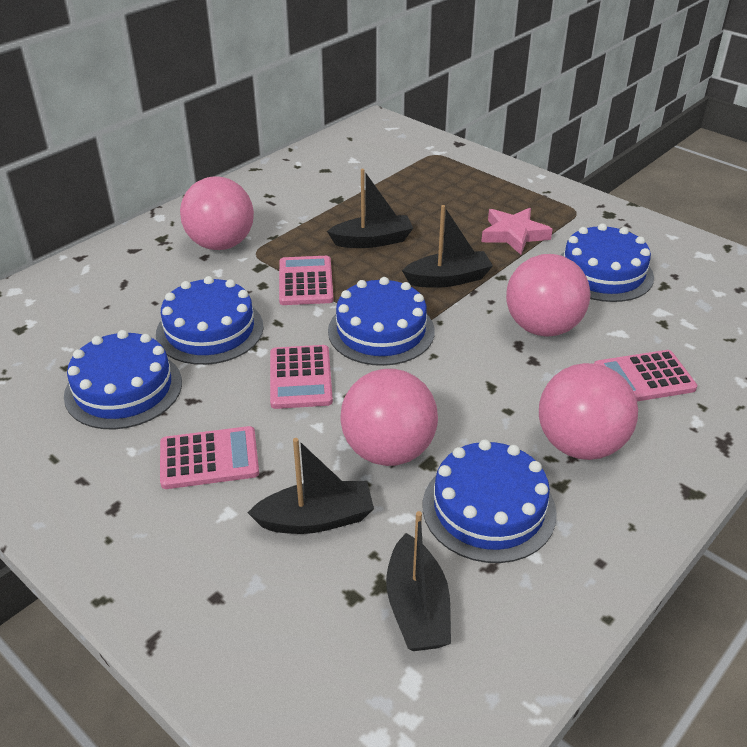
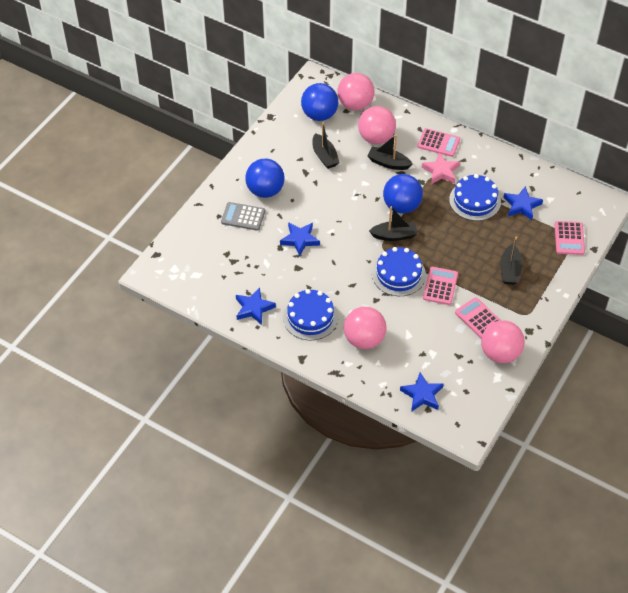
blue ball: 0 -> 3
blue cake: 5 -> 3
blue star: 0 -> 4
grey calculator: 0 -> 1

